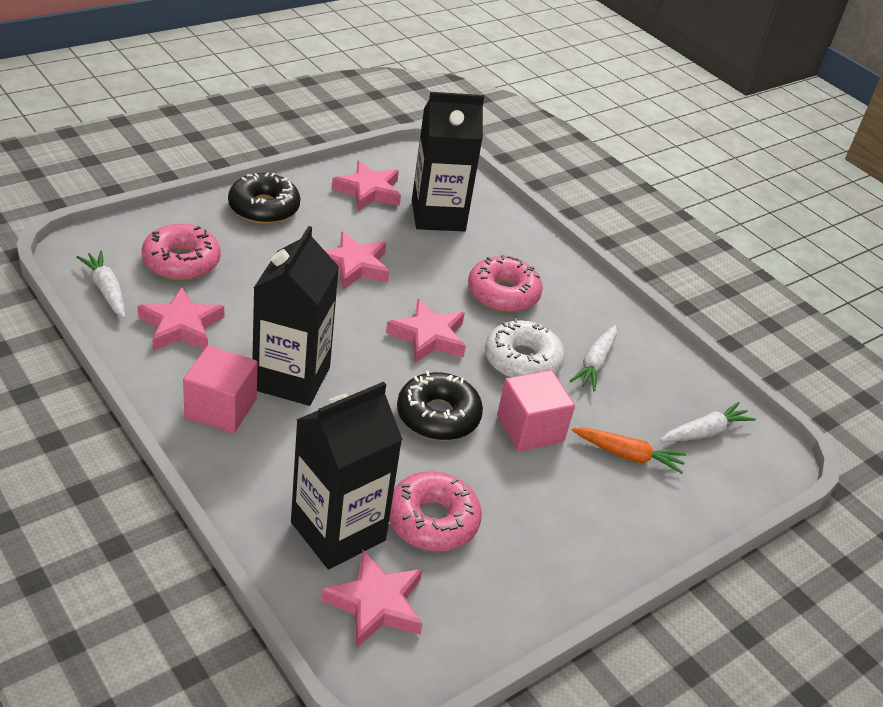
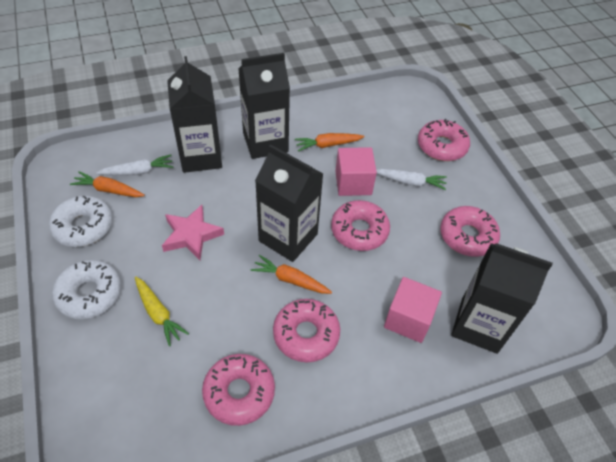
black carton: 3 -> 4
black donut: 2 -> 0
orange carrot: 1 -> 3
pink donut: 3 -> 5
pink star: 5 -> 1
white carrot: 3 -> 2
white donut: 1 -> 2
yellow carrot: 0 -> 1

